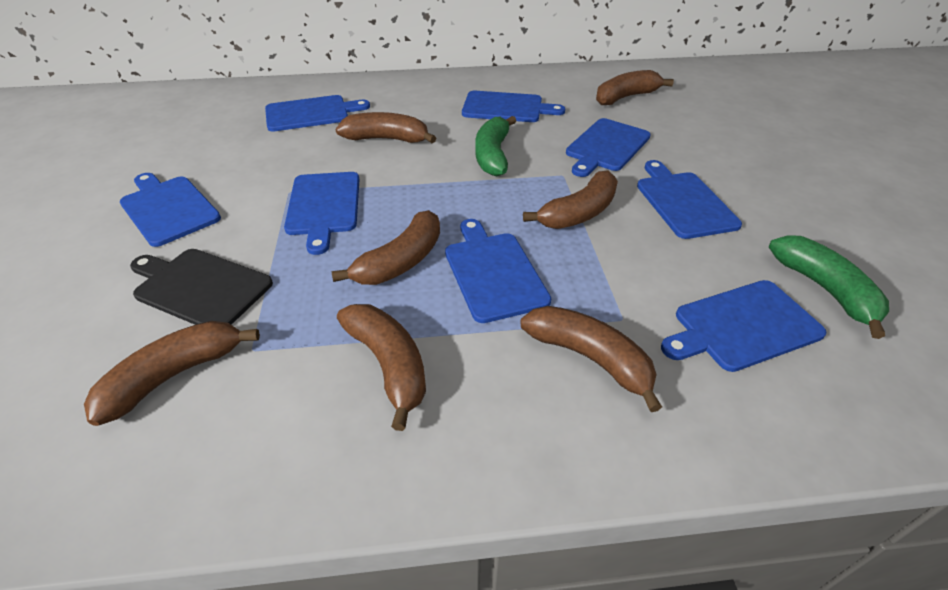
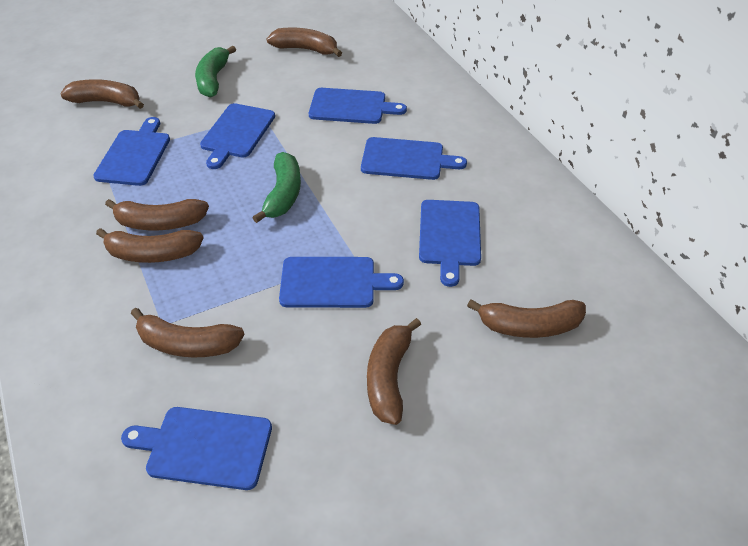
black cutting board: 1 -> 0
blue cutting board: 8 -> 7

